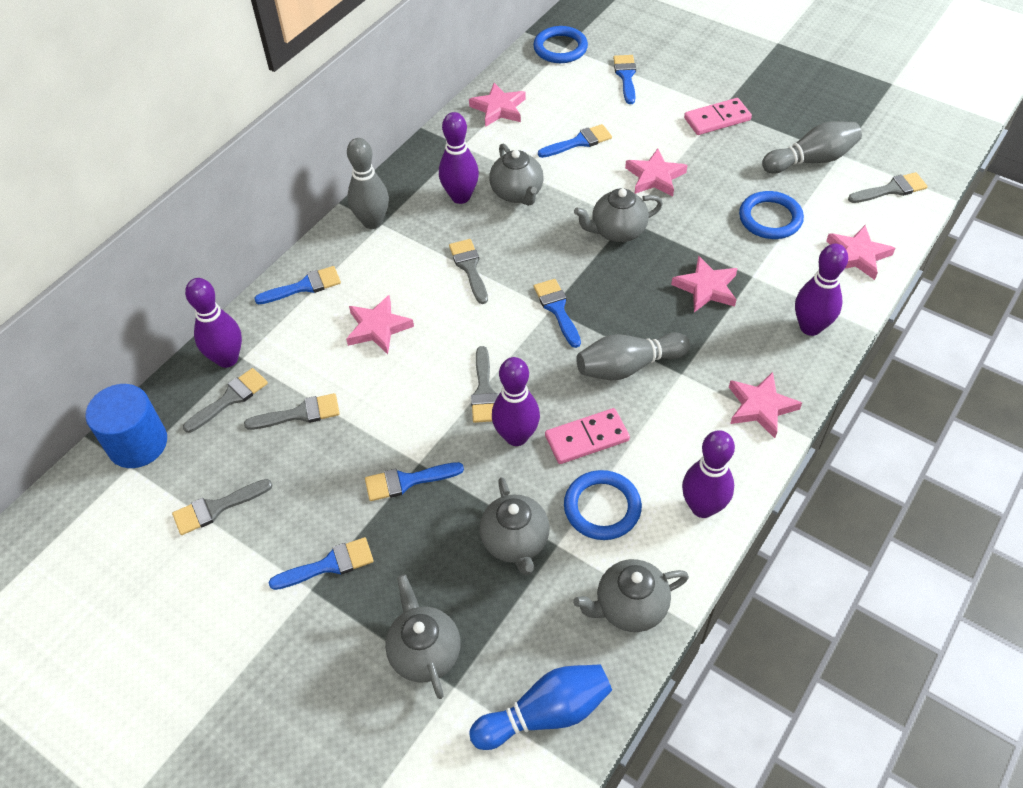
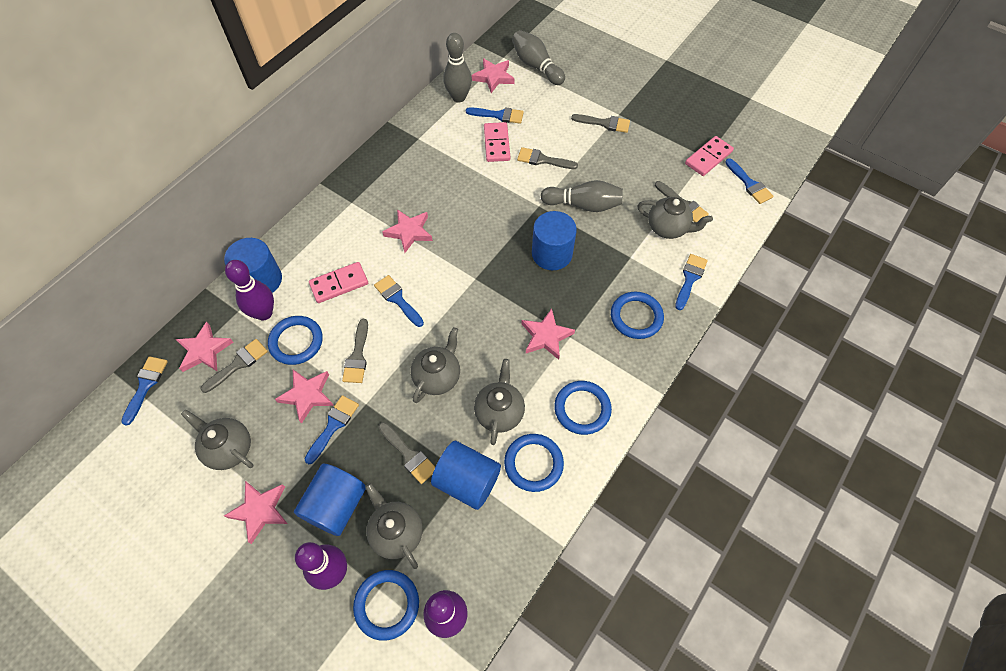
blue bowling pin: 1 -> 0
blue cylinder: 1 -> 4
blue ring: 3 -> 5
pink domino: 2 -> 3
purple bowling pin: 5 -> 3

